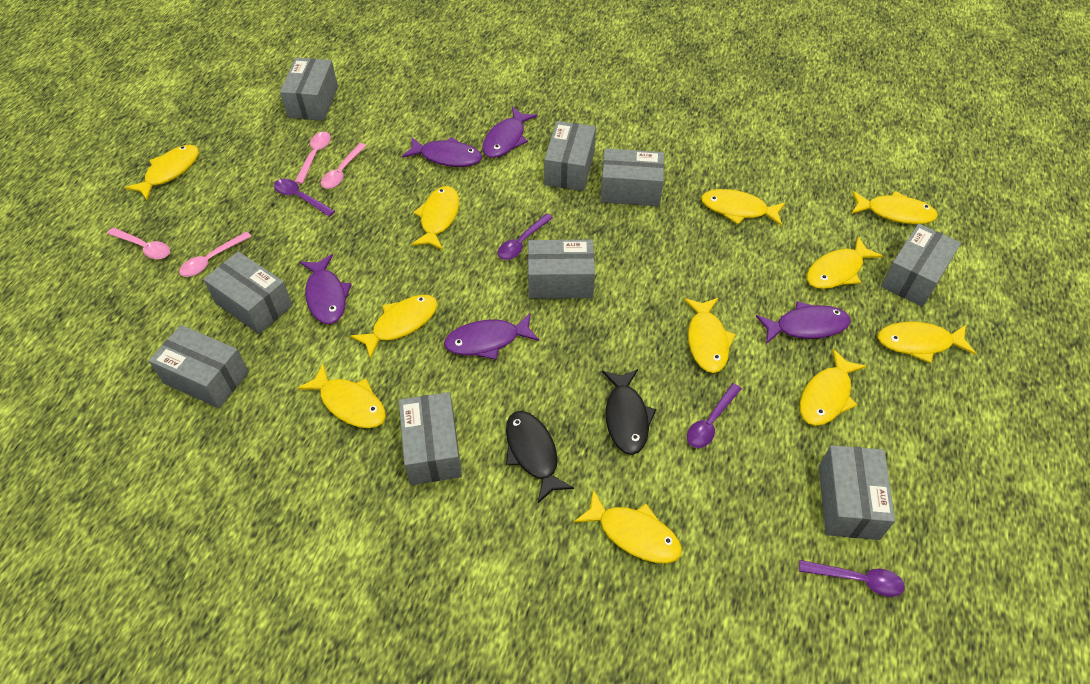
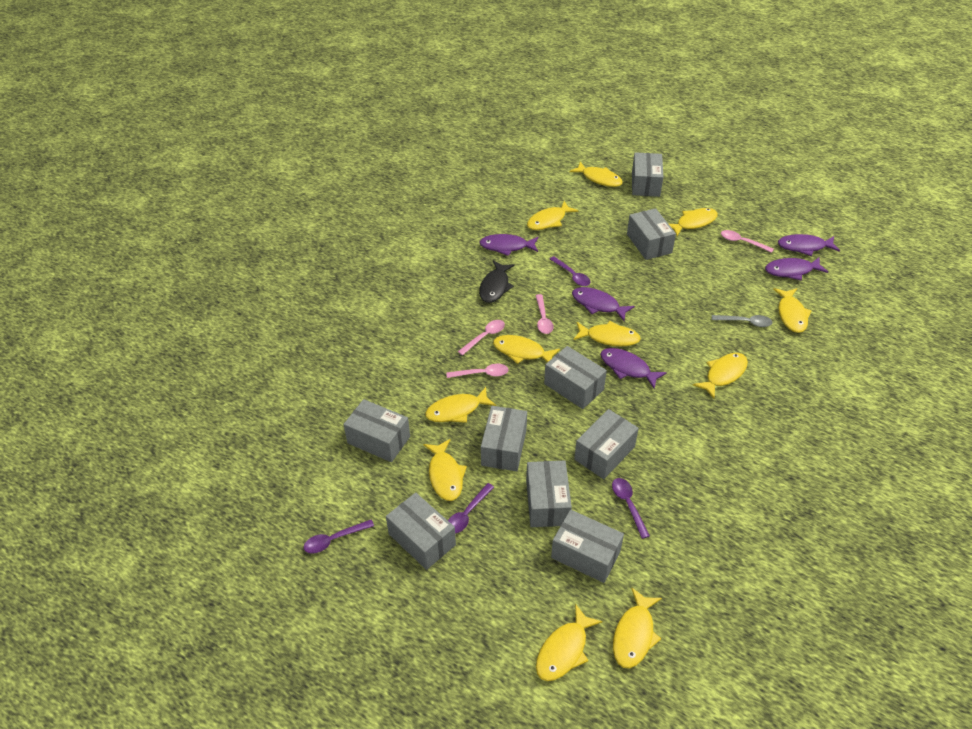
black fish: 2 -> 1
grey spoon: 0 -> 1

